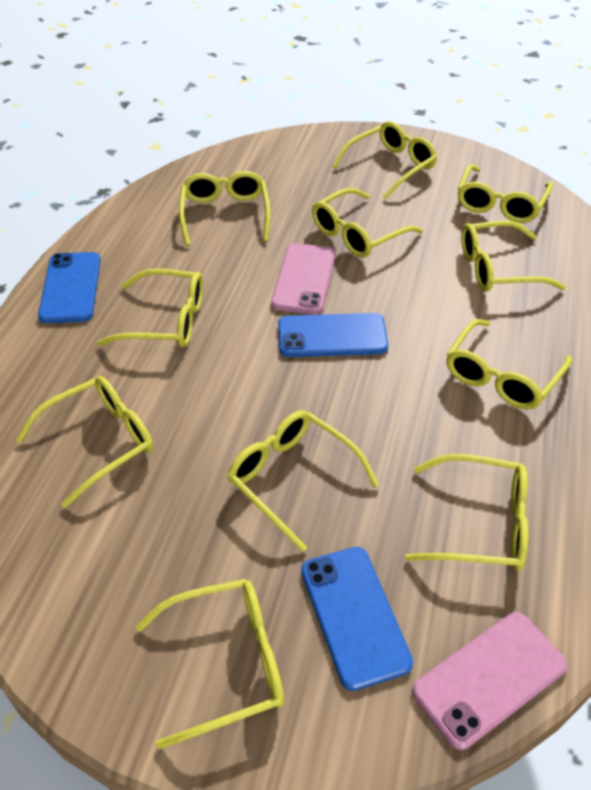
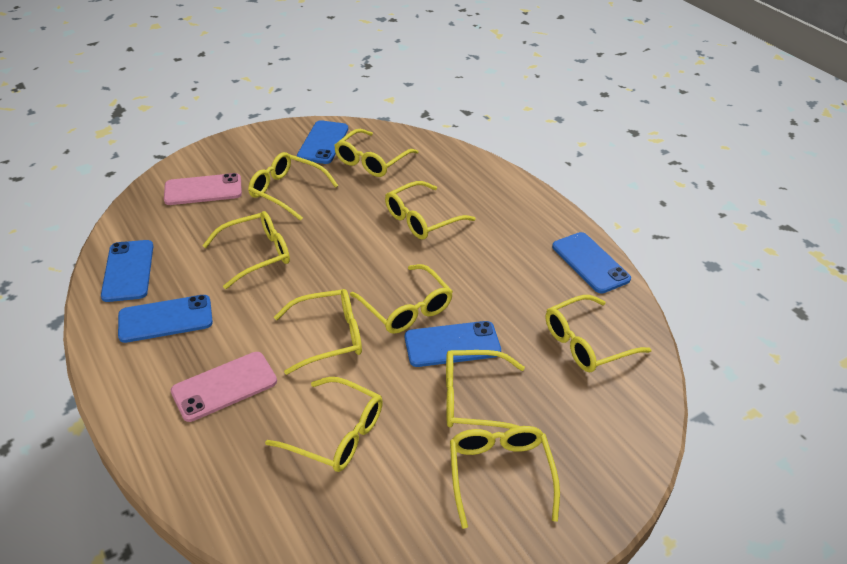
blue phone: 3 -> 5
yellow glasses: 11 -> 10

